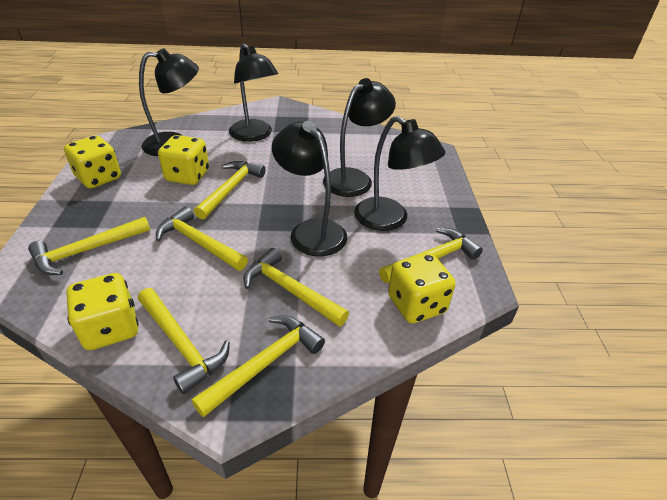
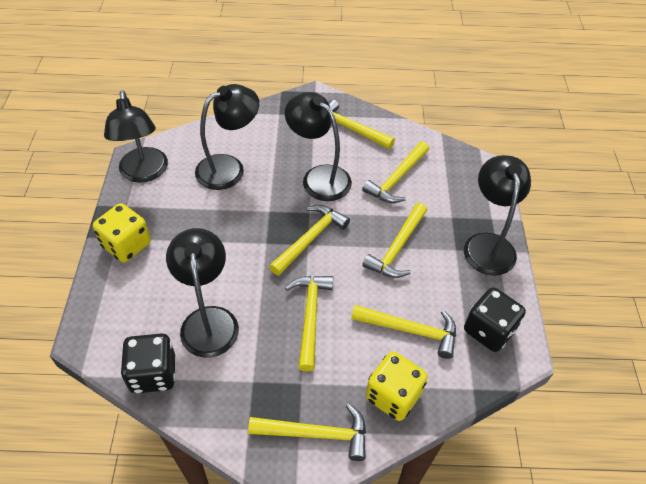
black dice: 0 -> 2
yellow dice: 4 -> 2

